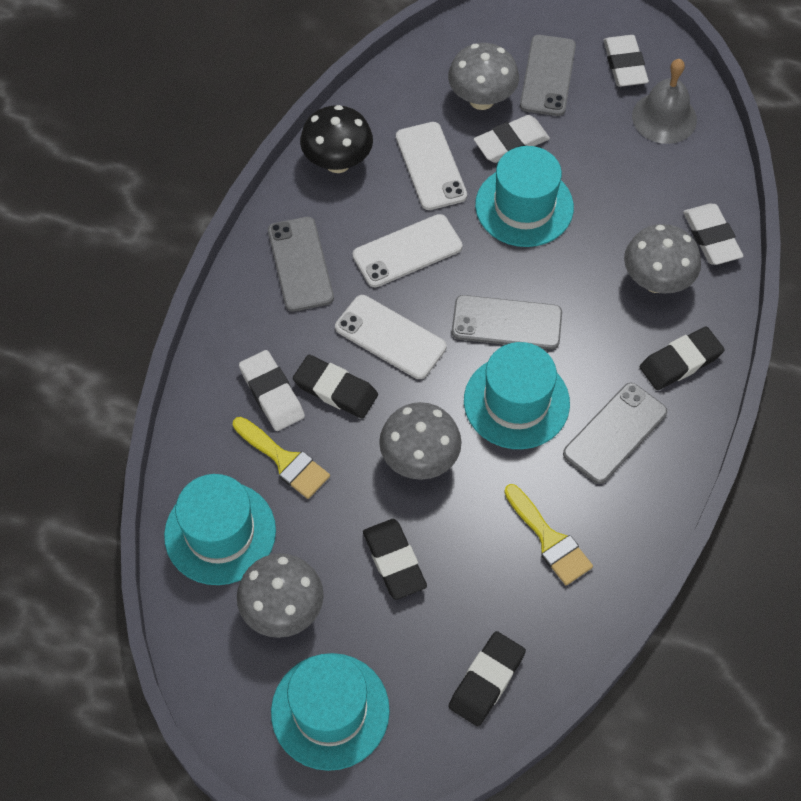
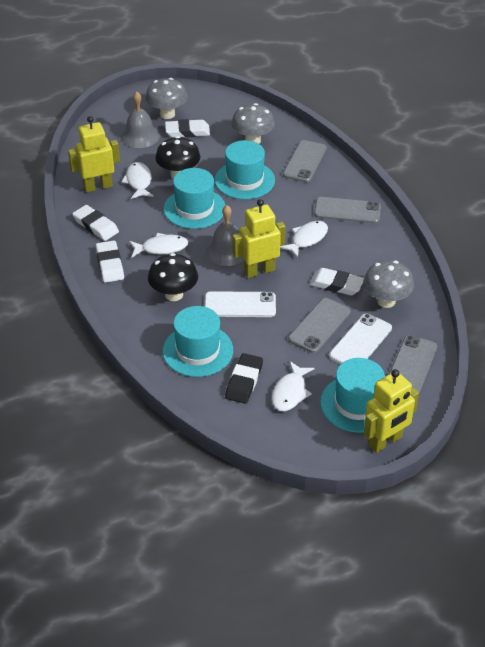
black eraser: 4 -> 1
black mushroom: 1 -> 2
grey bell: 1 -> 2
grey mushroom: 4 -> 3
white fish: 0 -> 4
white phone: 3 -> 2
yellow brush: 2 -> 0
yellow robot: 0 -> 3

